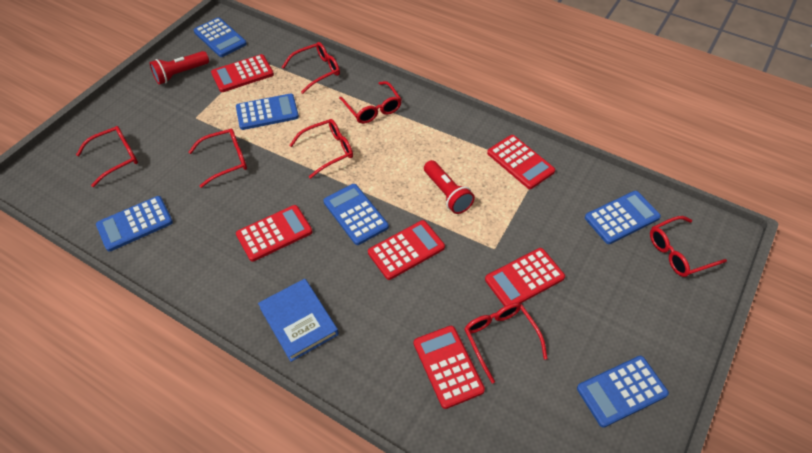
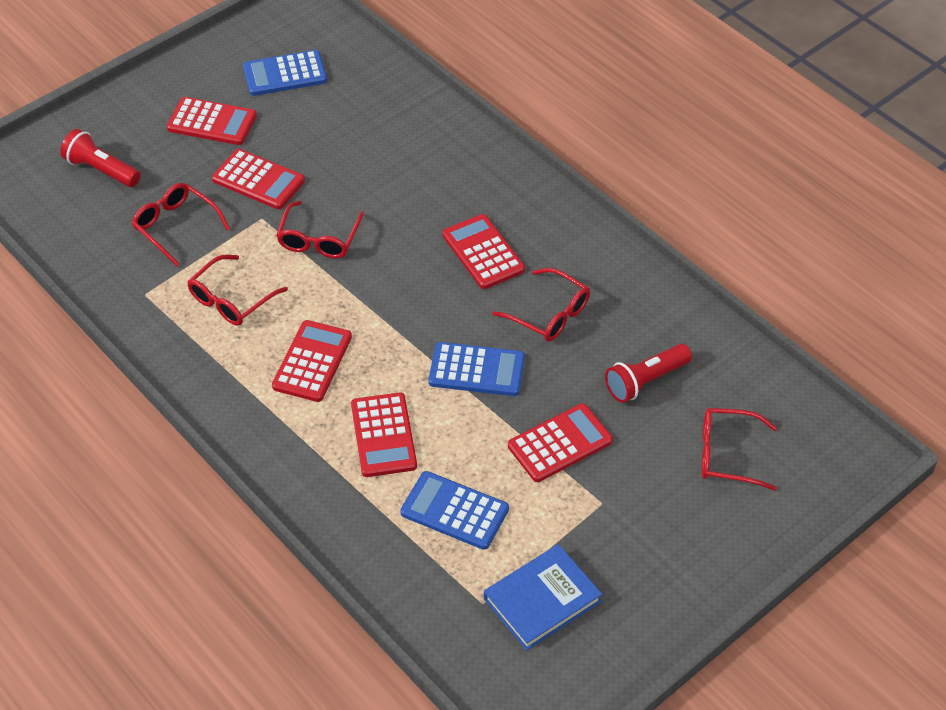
blue calculator: 6 -> 3
red glasses: 7 -> 5

